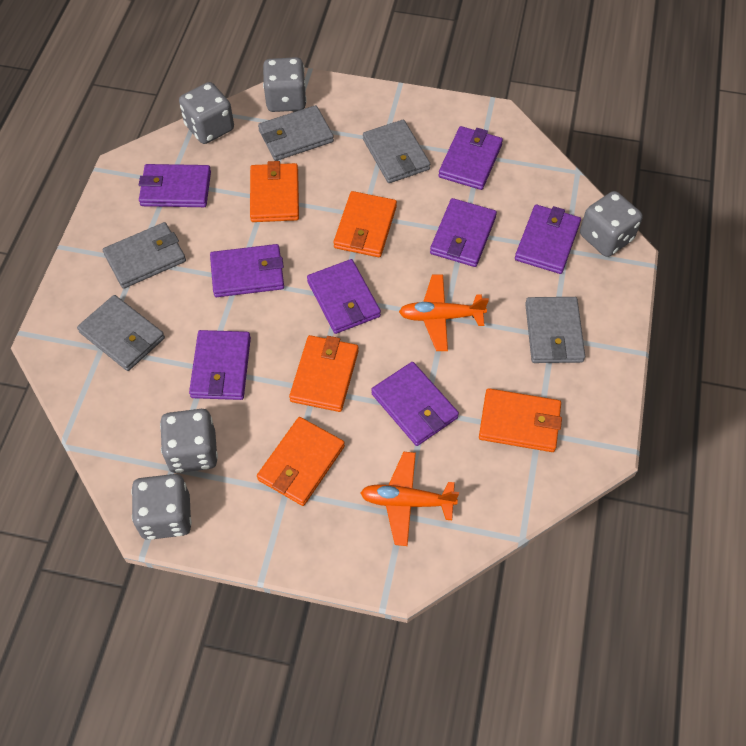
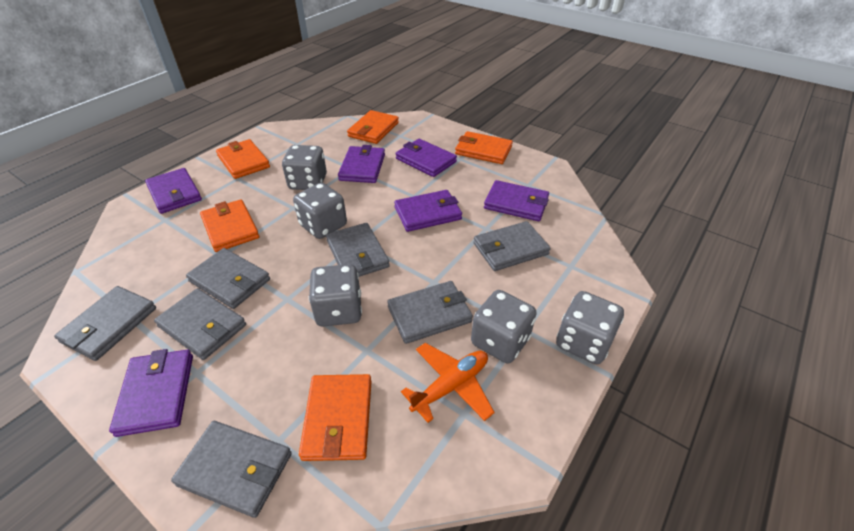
grey wallet: 5 -> 7
orange plane: 2 -> 1
purple wallet: 8 -> 6

